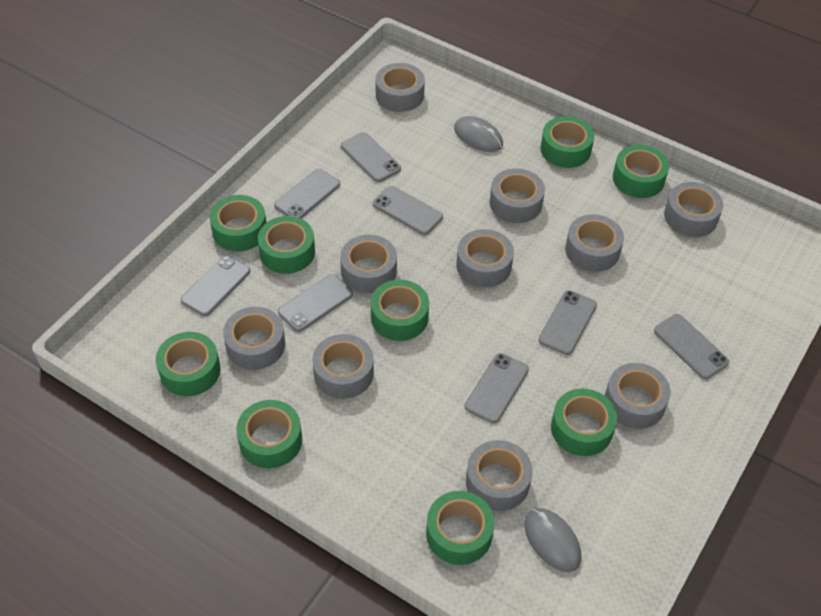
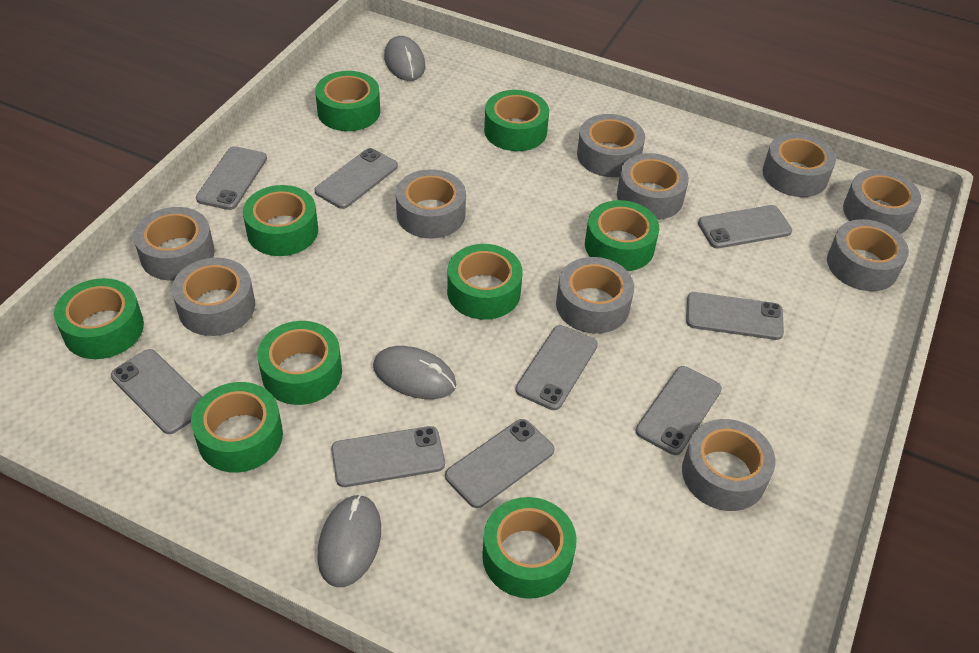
grey mouse: 2 -> 3
grey phone: 8 -> 9

